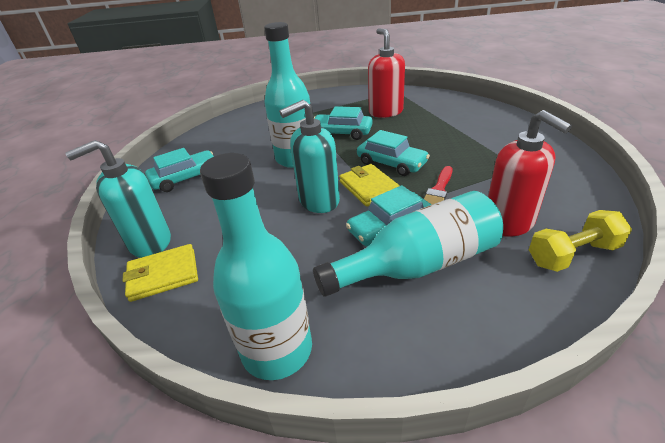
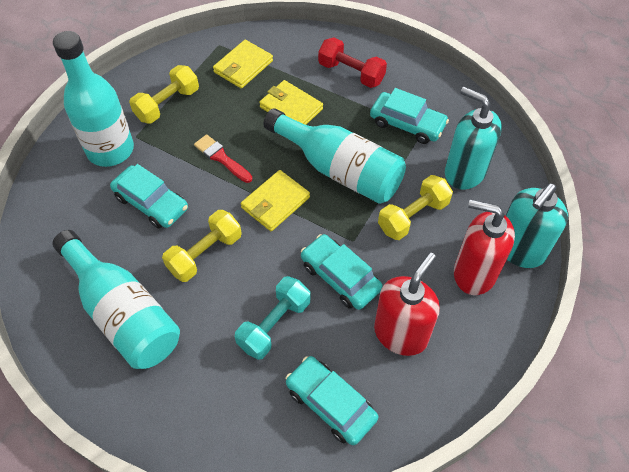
red dumbbell: 0 -> 1
turquoise dumbbell: 0 -> 1
yellow dumbbell: 1 -> 3
yellow wallet: 2 -> 3

